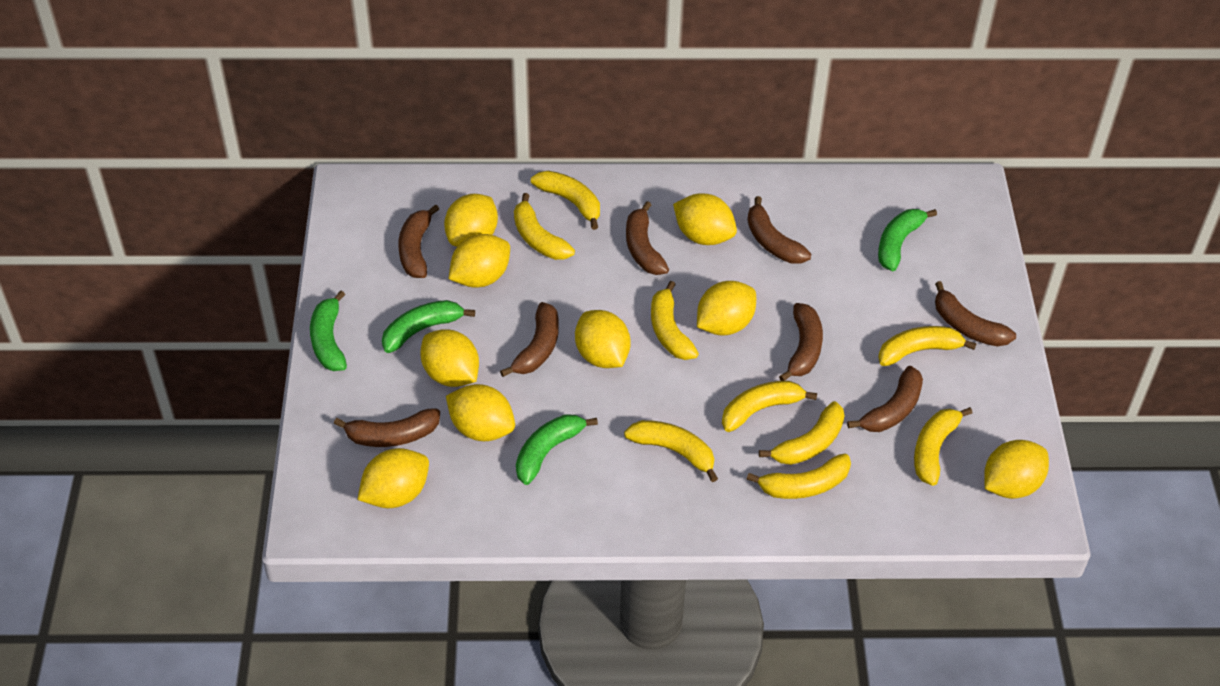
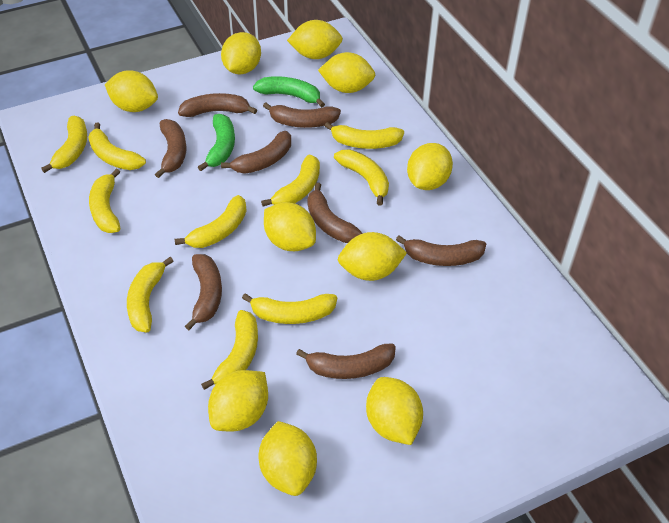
green banana: 4 -> 2
yellow banana: 9 -> 10
yellow lemon: 9 -> 10

